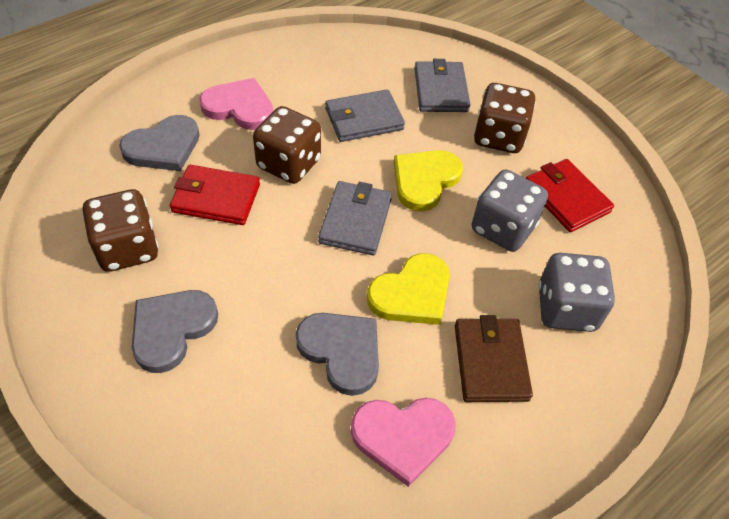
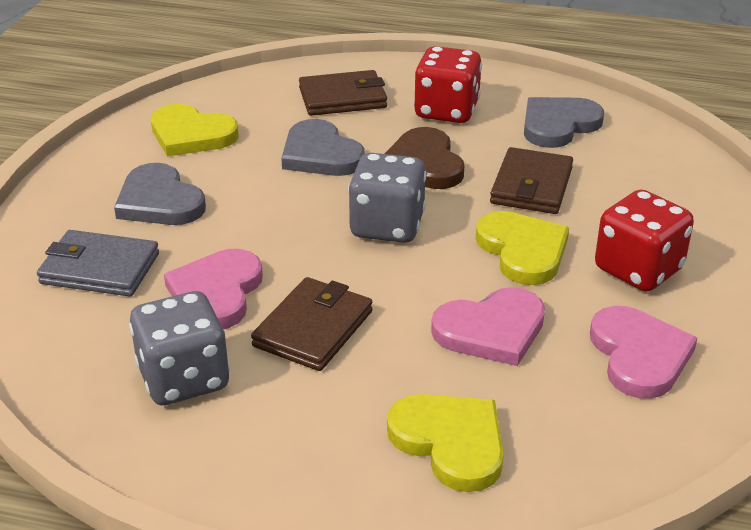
brown dice: 3 -> 0
brown heart: 0 -> 1
brown wallet: 1 -> 3
grey wallet: 3 -> 1
pink heart: 2 -> 3
red dice: 0 -> 2
red wallet: 2 -> 0
yellow heart: 2 -> 3

